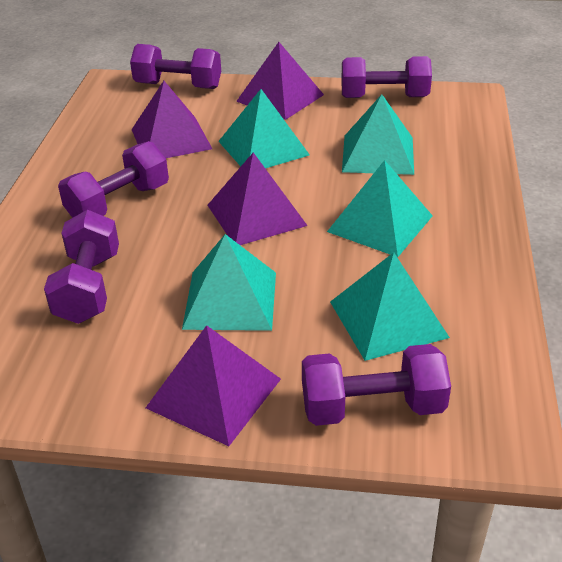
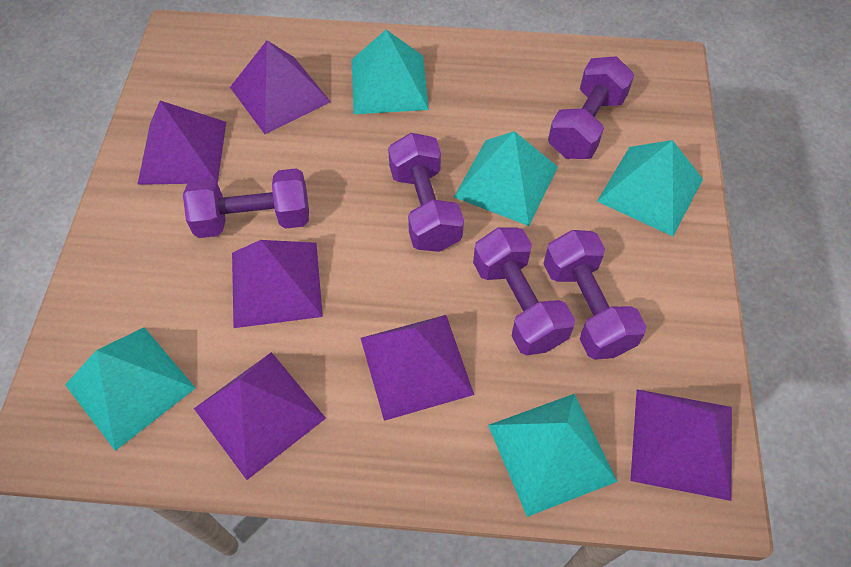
purple pyramid: 4 -> 6

